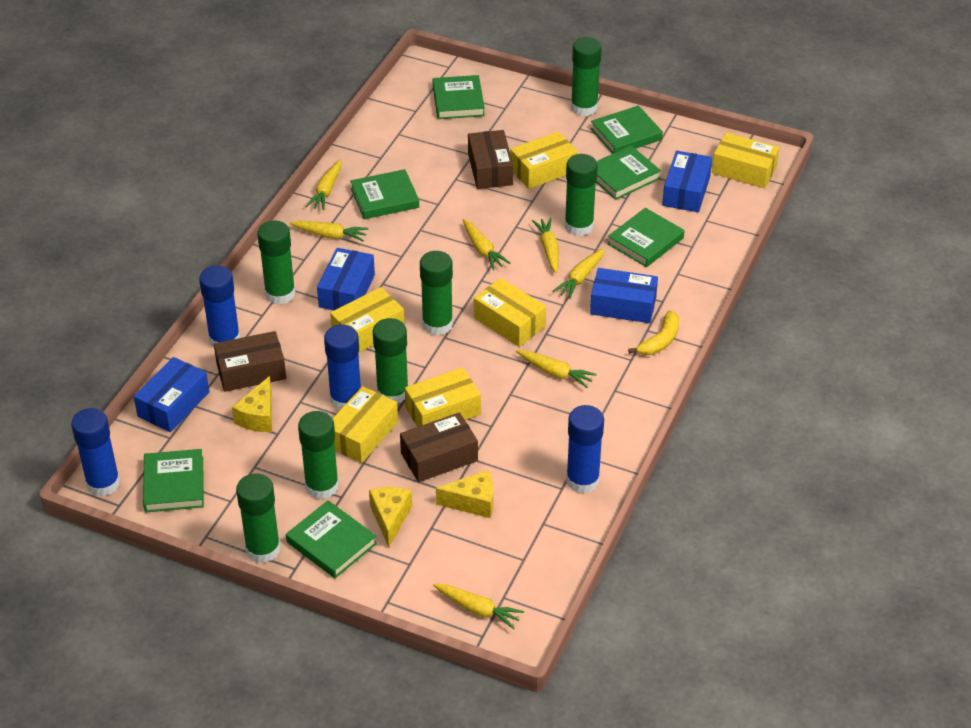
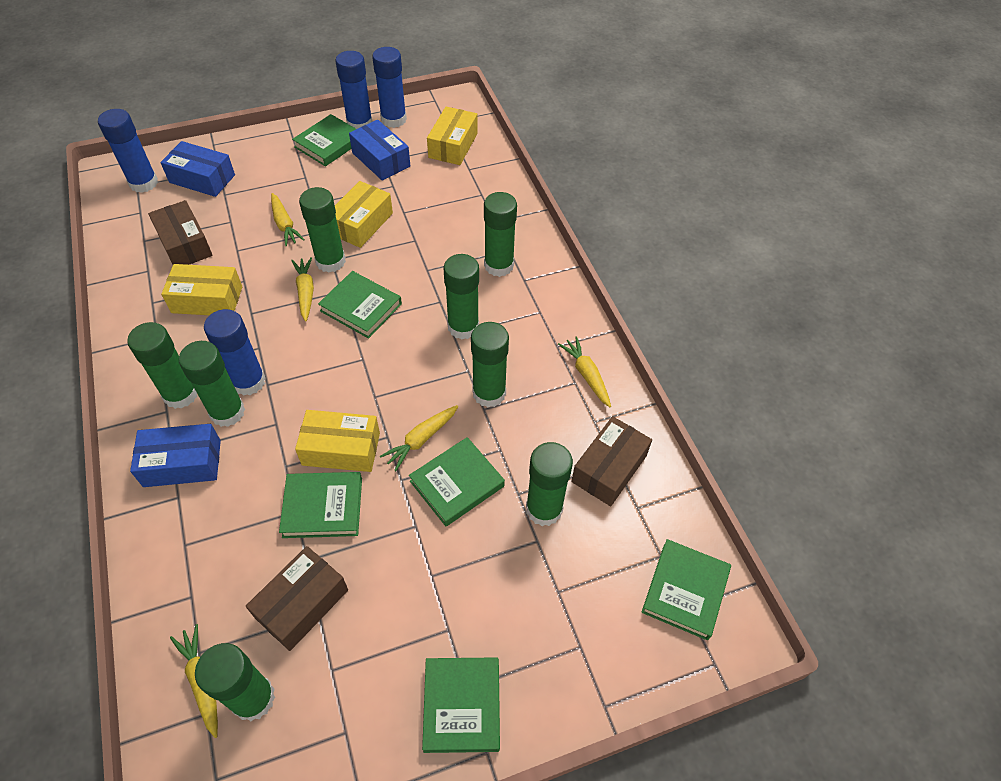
blue box: 4 -> 3
green book: 7 -> 6
green glue stick: 7 -> 8
yellow banana: 1 -> 0
yellow box: 6 -> 4
yellow carrot: 7 -> 5
yellow cheese: 3 -> 0

